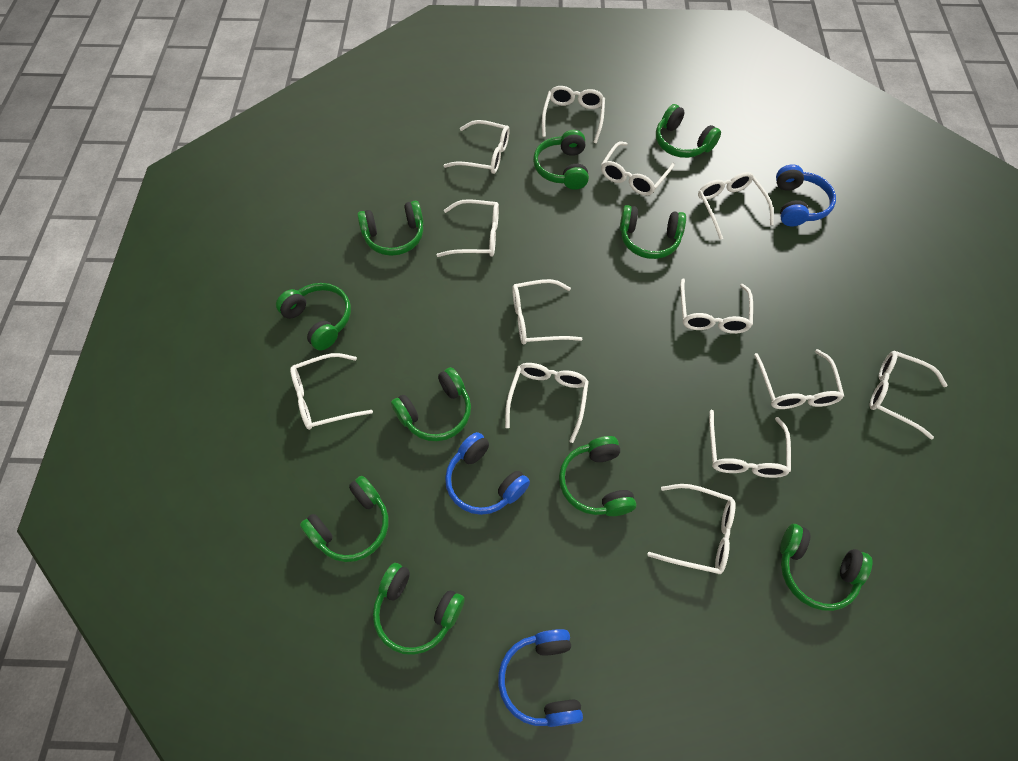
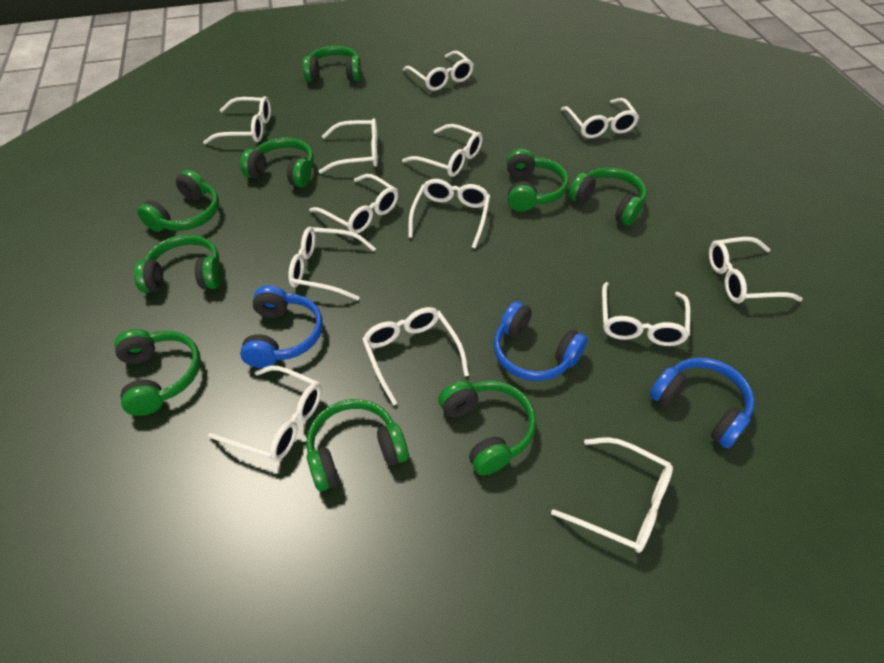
green headphones: 10 -> 9

